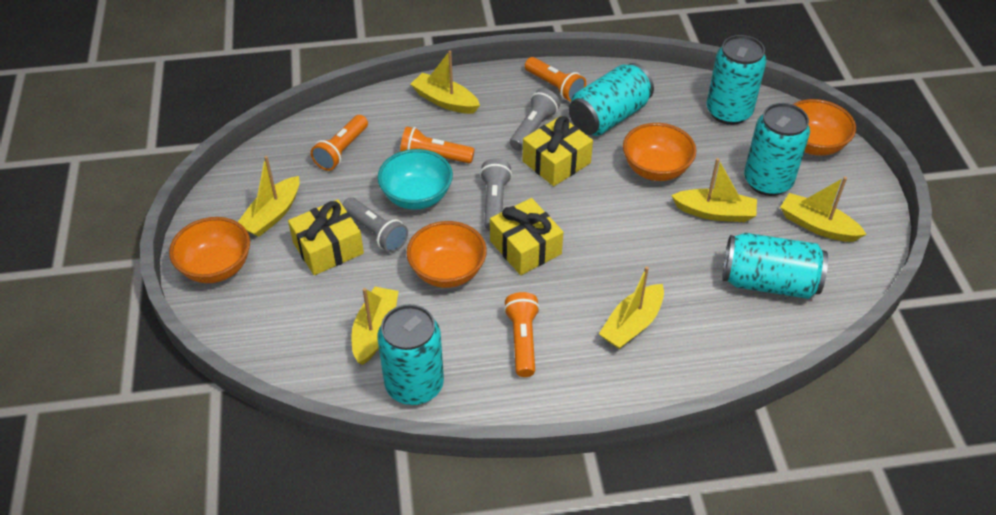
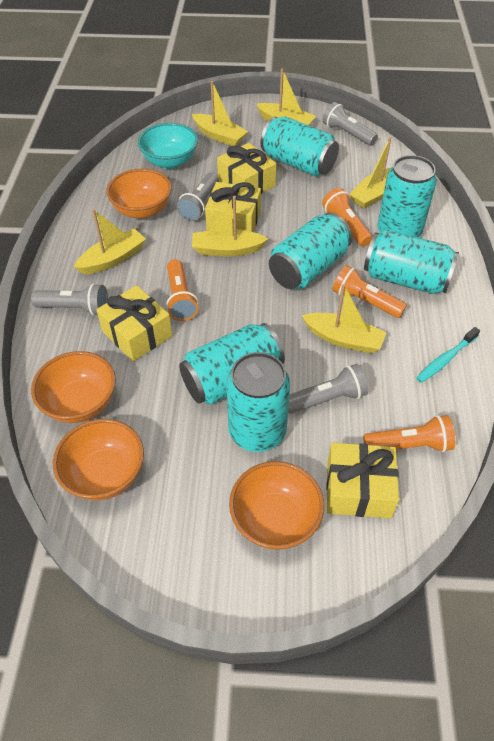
grey flashlight: 3 -> 4
turquoise can: 5 -> 6
turquoise toothbrush: 0 -> 1
yellow gift: 3 -> 4

